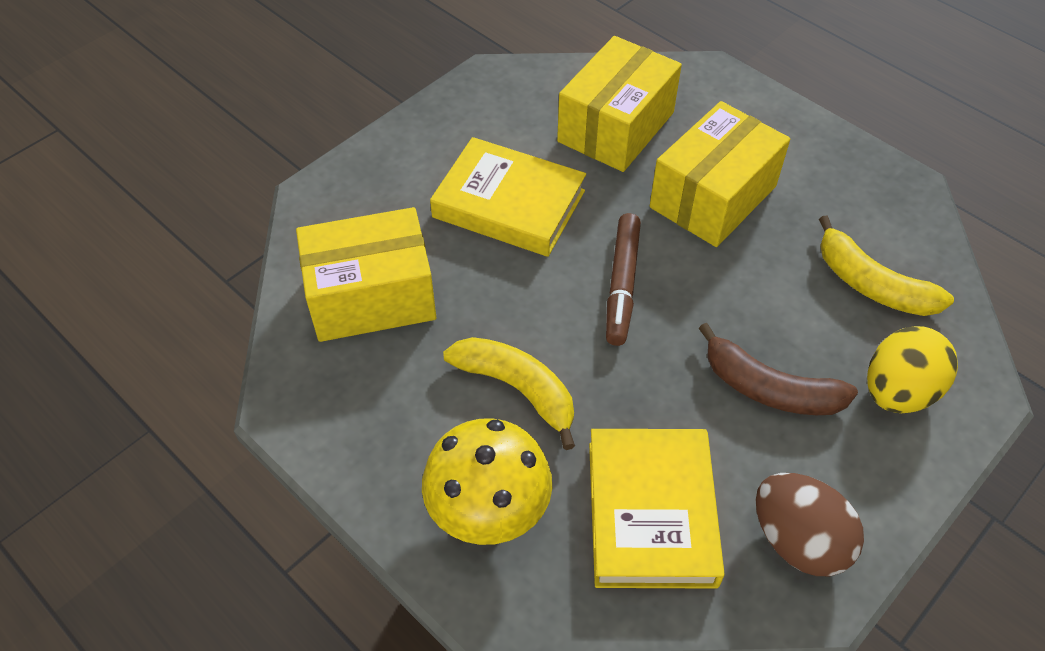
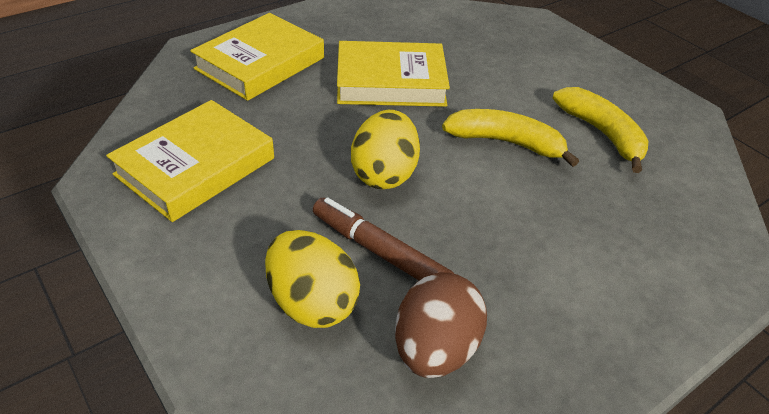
brown banana: 1 -> 0
yellow book: 2 -> 3
yellow box: 3 -> 0
yellow egg: 1 -> 2
yellow mushroom: 1 -> 0

